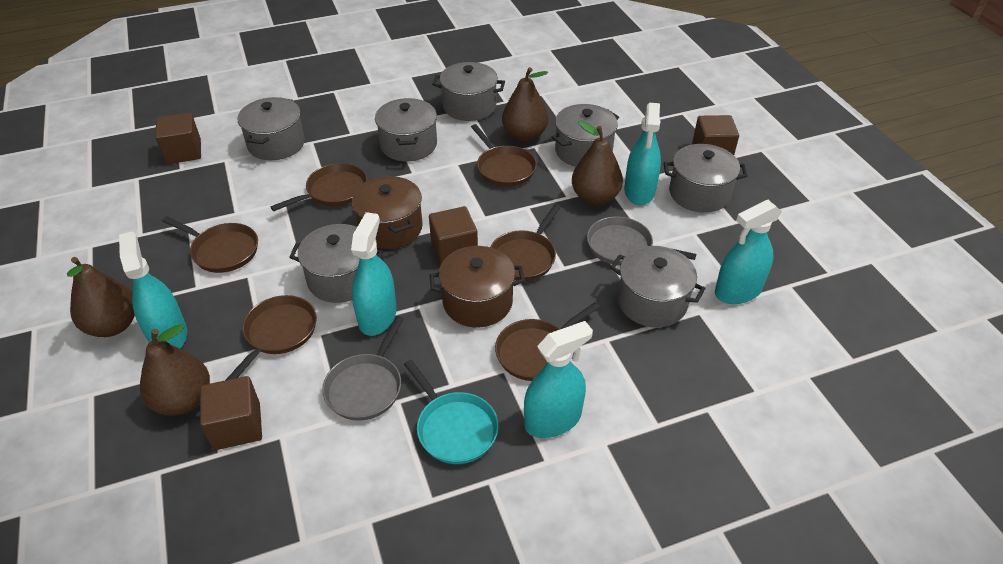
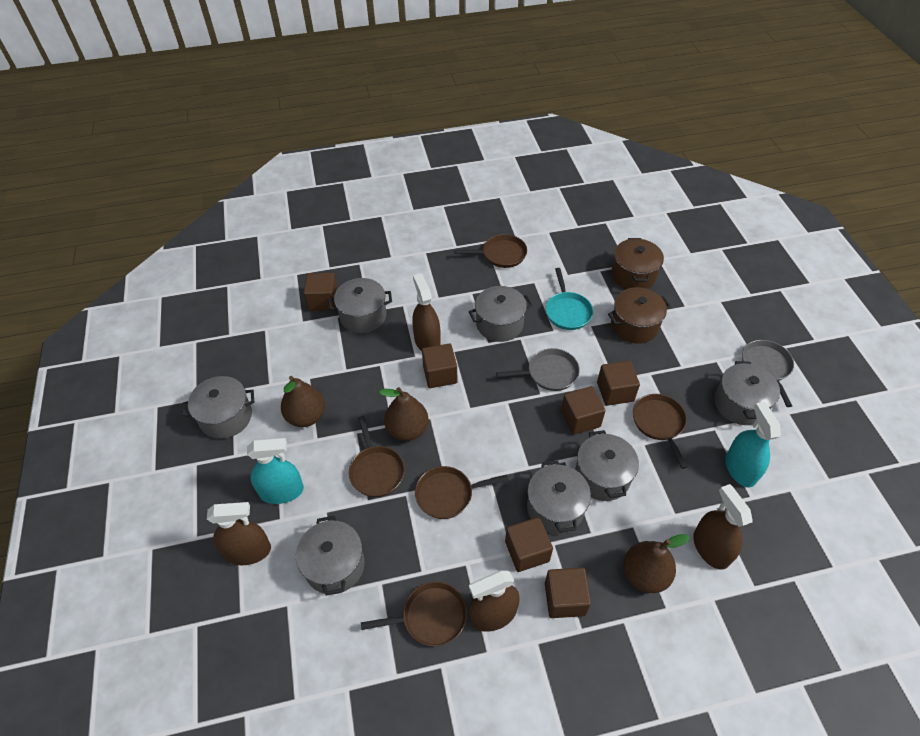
brown cube: 4 -> 6
brown pan: 6 -> 5
brown pear: 4 -> 3
brown spray bottle: 0 -> 4
turquoise spray bottle: 5 -> 2

